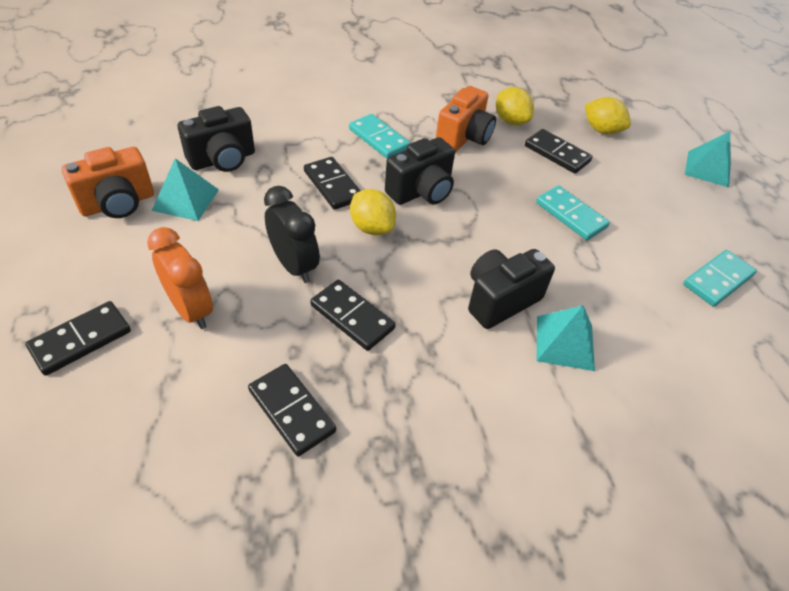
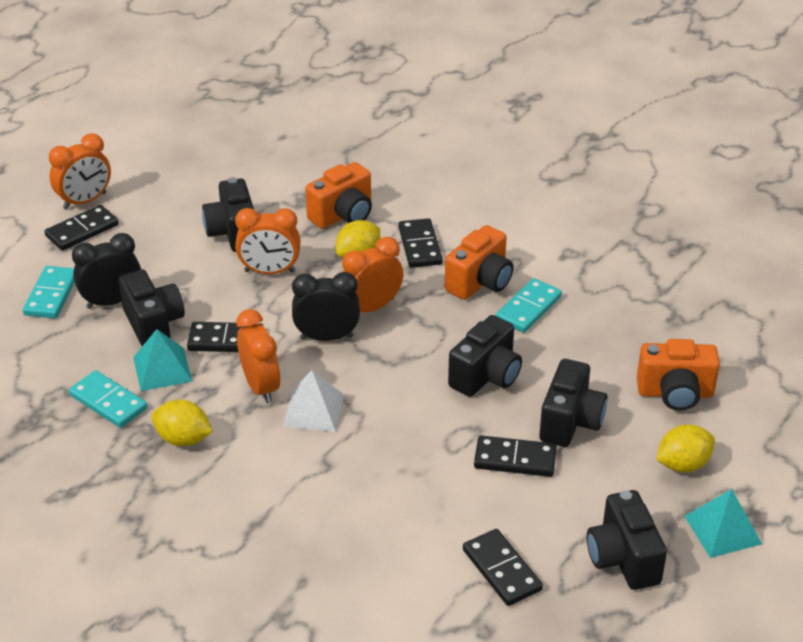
black camera: 3 -> 5
black clock: 1 -> 2
orange camera: 2 -> 3
orange clock: 1 -> 4
turquoise pyramid: 3 -> 2
white pyramid: 0 -> 1

